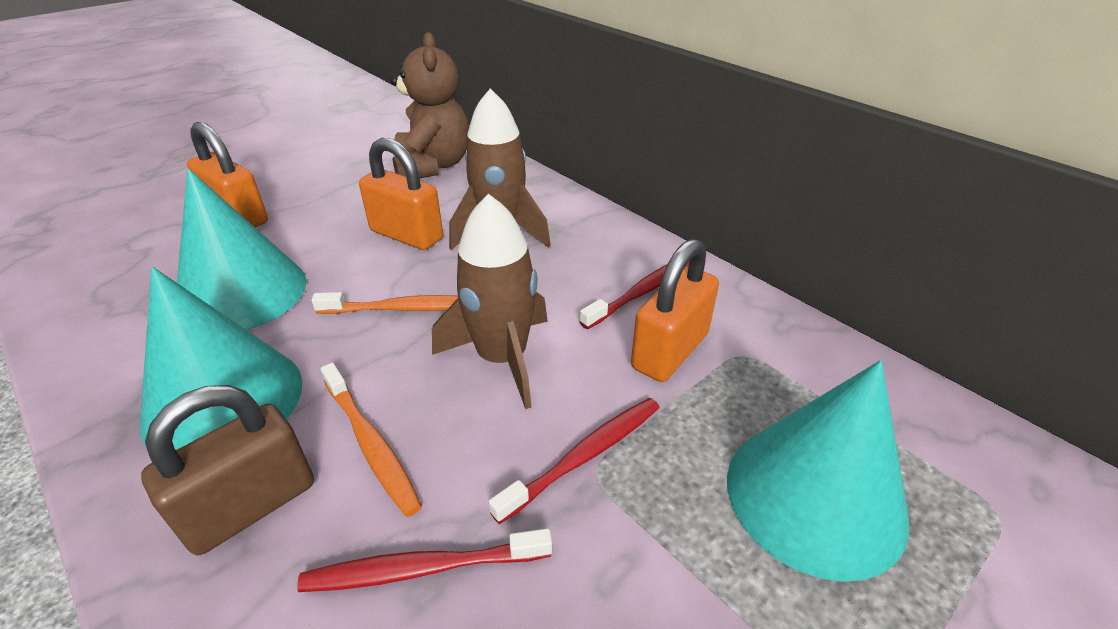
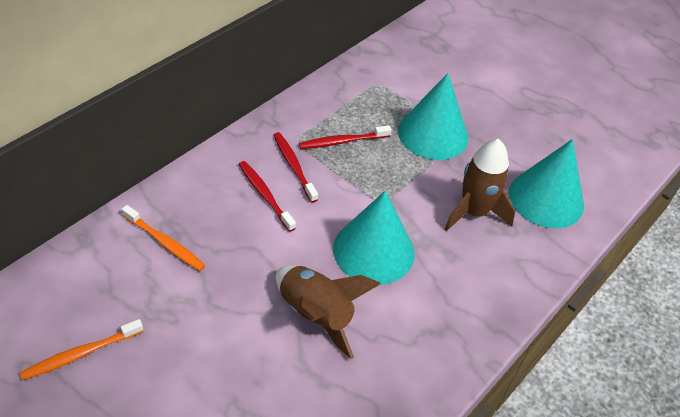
brown padlock: 1 -> 0
brown teddy bear: 1 -> 0
orange padlock: 3 -> 0

